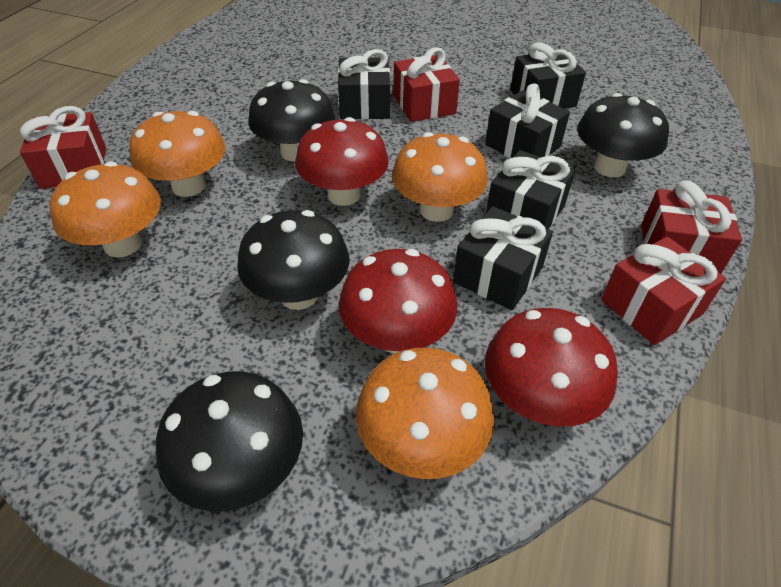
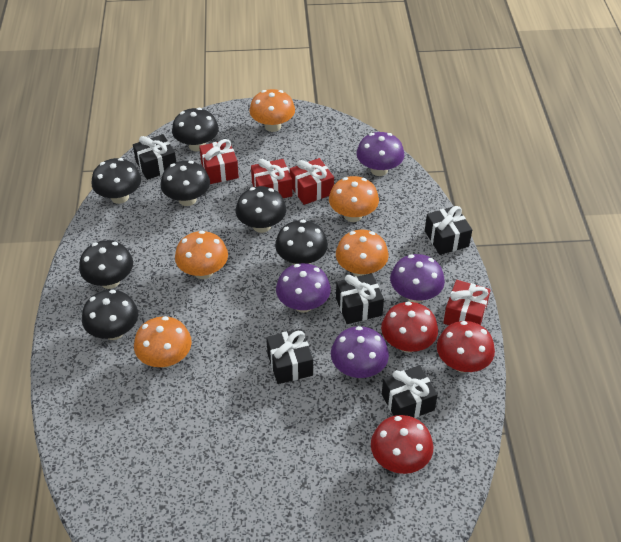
black mushroom: 4 -> 7
orange mushroom: 4 -> 5
purple mushroom: 0 -> 4

